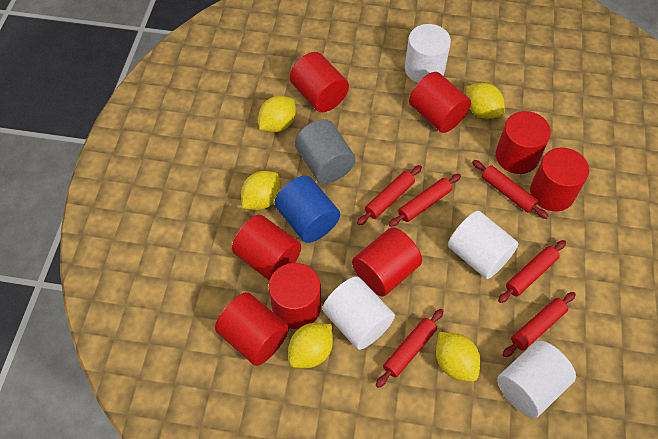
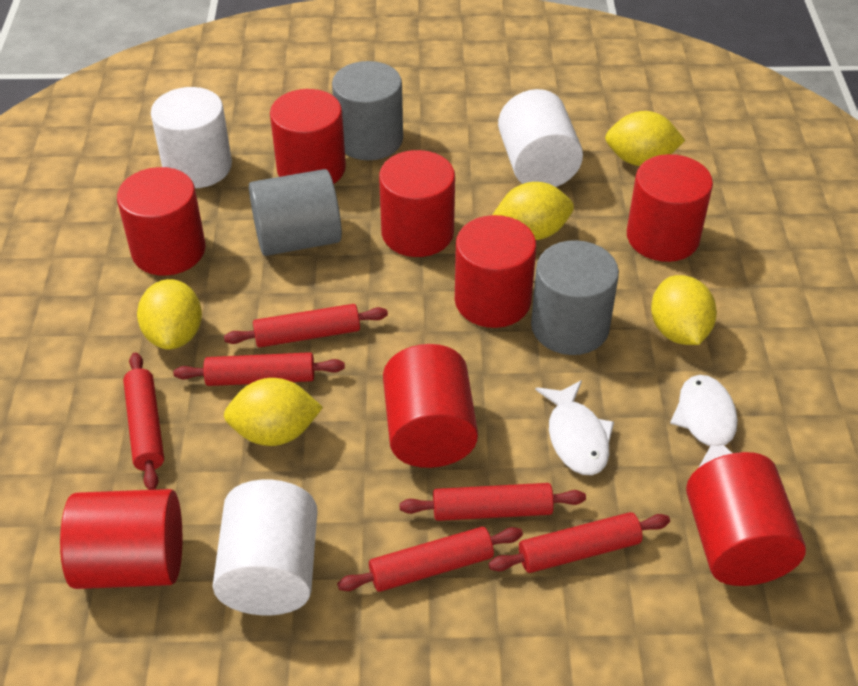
blue cylinder: 1 -> 0
grey cylinder: 1 -> 3
white cylinder: 4 -> 3
white fish: 0 -> 2

